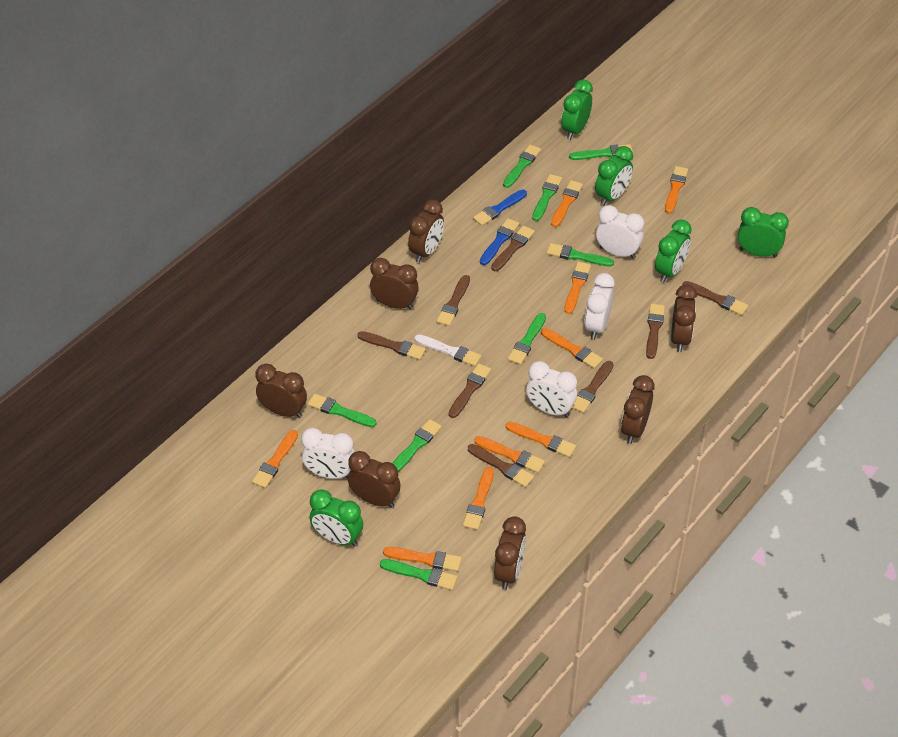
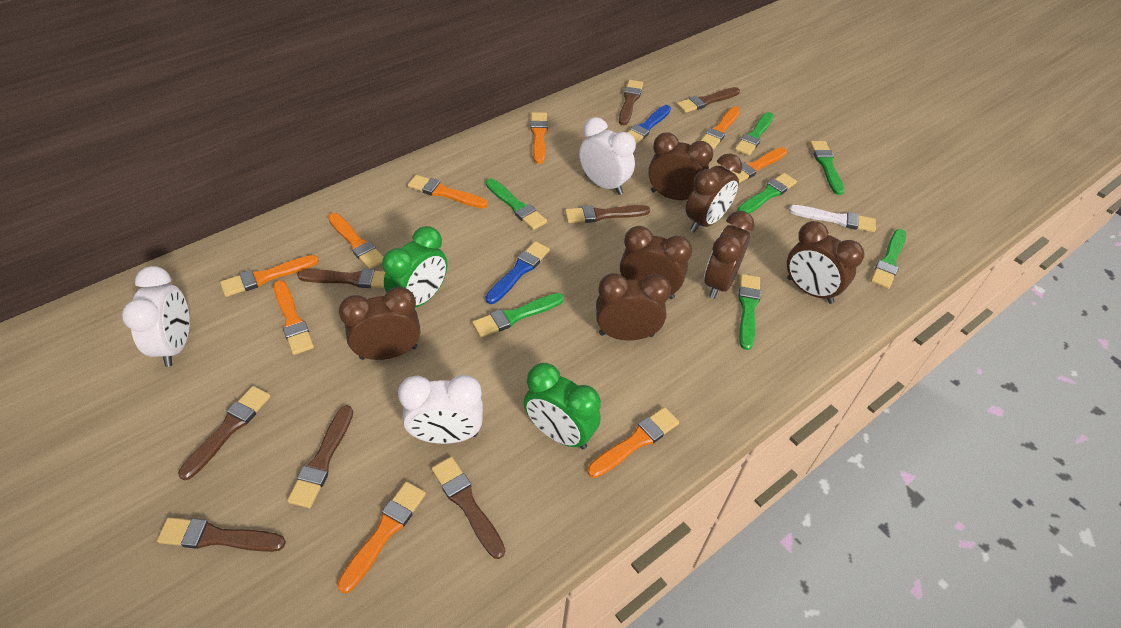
green brush: 8 -> 7
green clock: 5 -> 2
white clock: 4 -> 3

